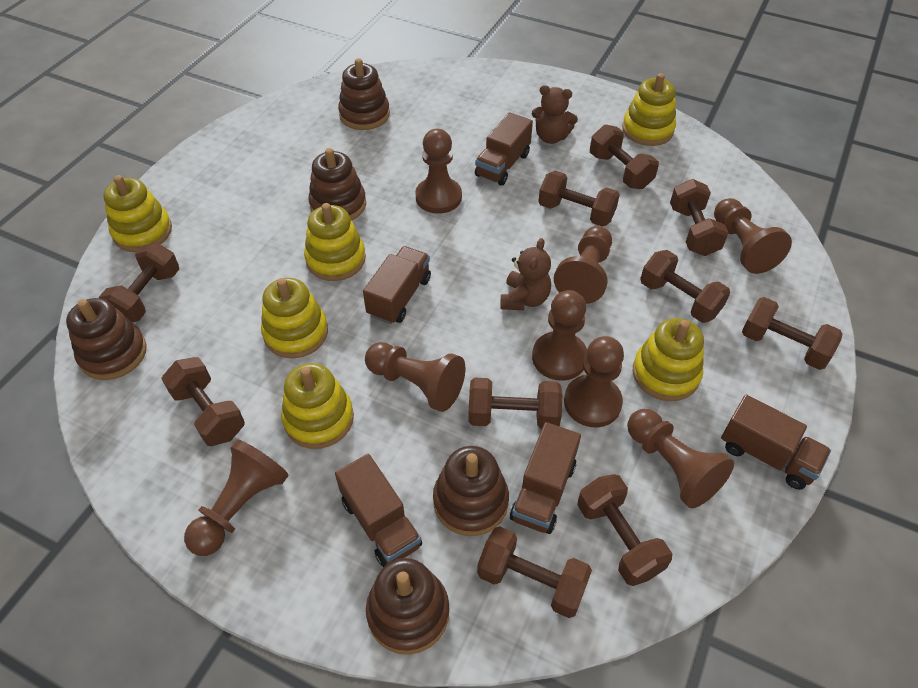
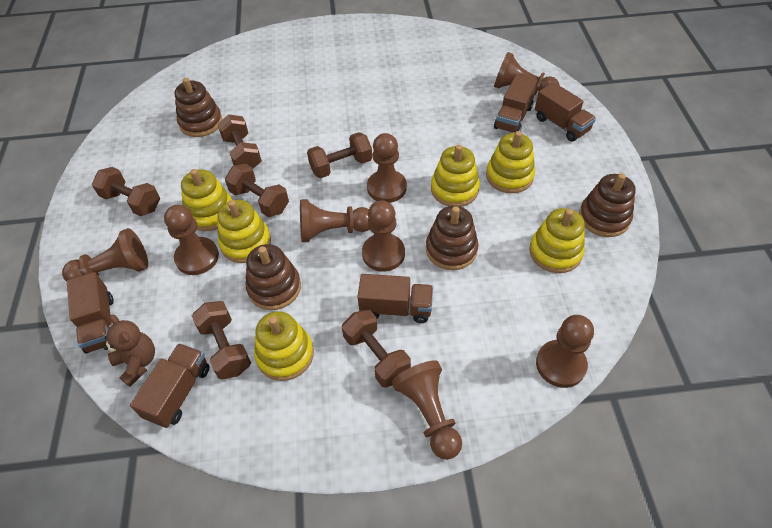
brown dumbbell: 10 -> 6
brown stacking toy: 5 -> 4
brown teddy bear: 2 -> 1

